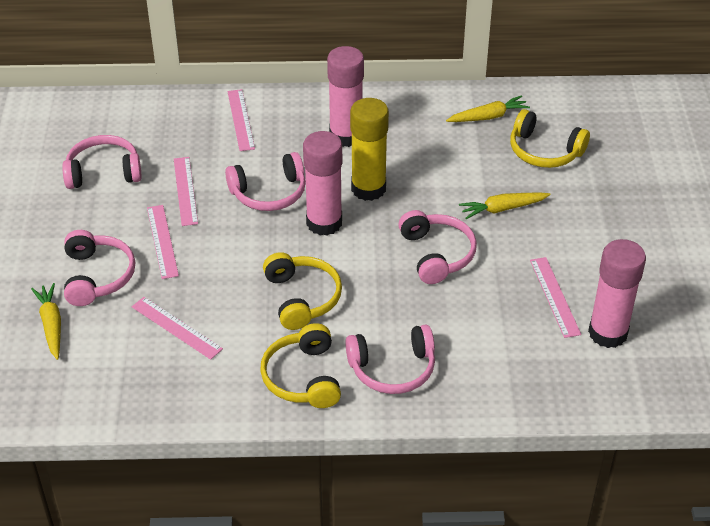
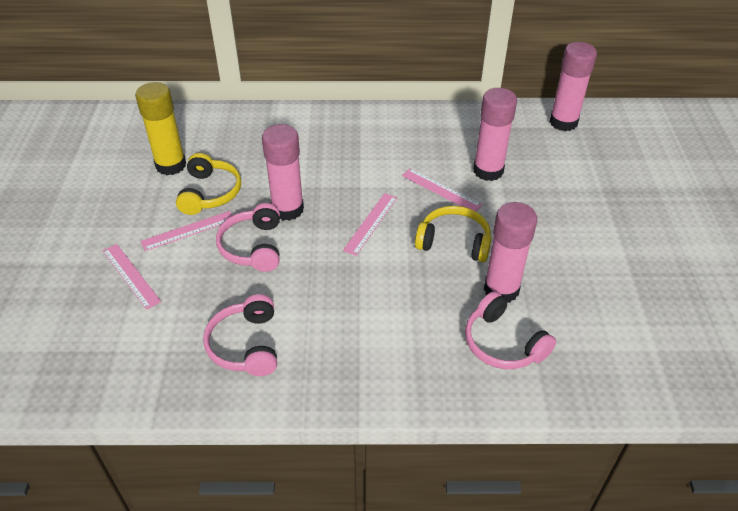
pink glue stick: 3 -> 4
pink headphones: 5 -> 3
pink ruler: 5 -> 4
yellow carrot: 3 -> 0
yellow headphones: 3 -> 2

